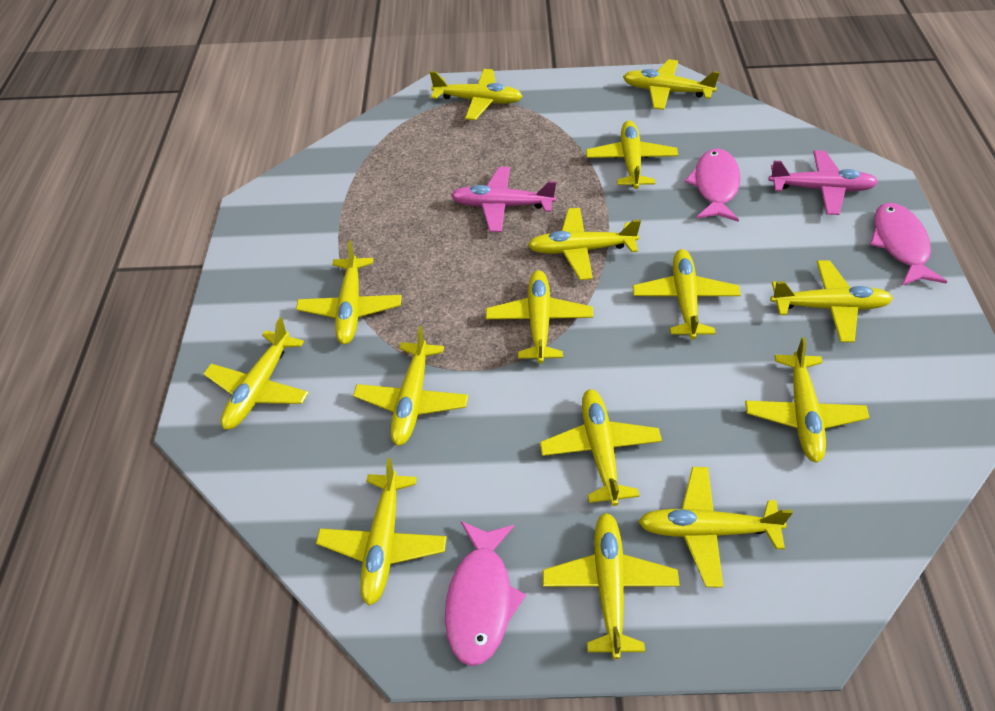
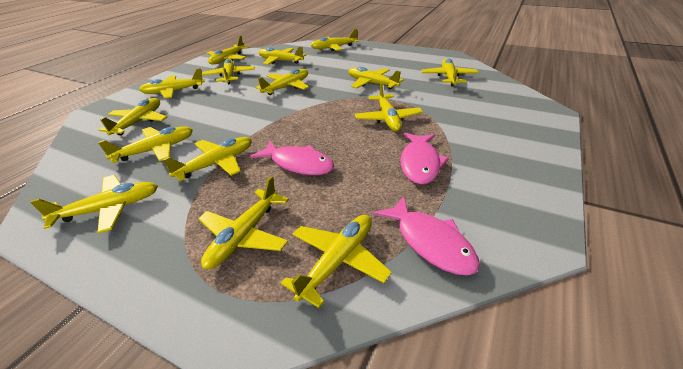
pink plane: 2 -> 0

